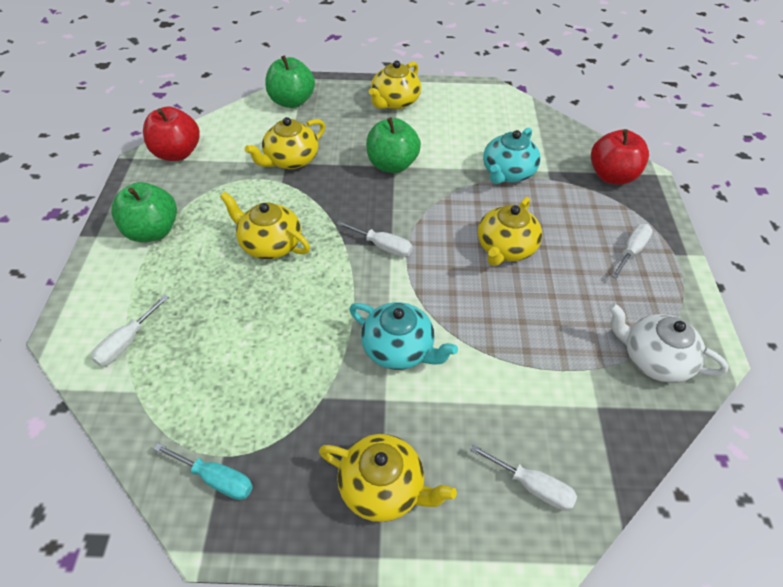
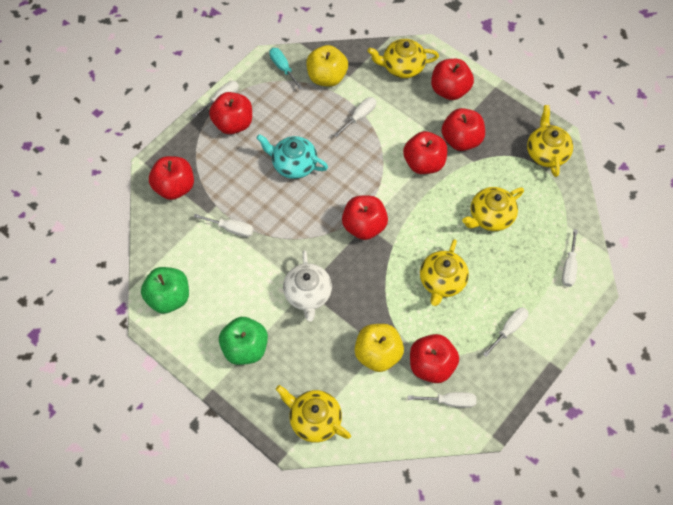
green apple: 3 -> 2
red apple: 2 -> 7
turquoise teapot: 2 -> 1
white screwdriver: 4 -> 6
yellow apple: 0 -> 2

